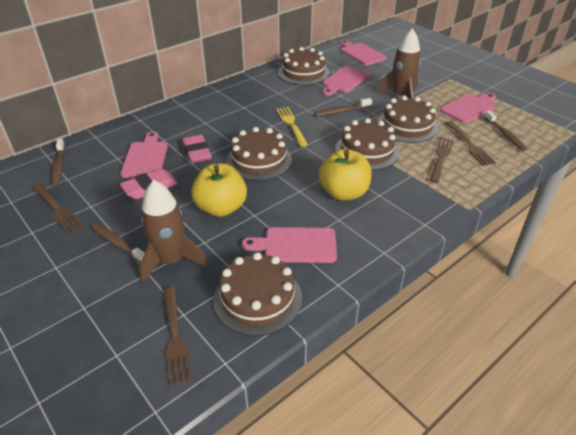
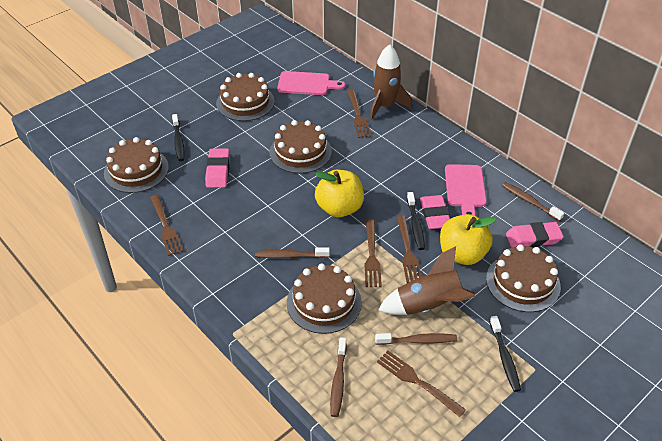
black toothbrush: 0 -> 3
brown fork: 4 -> 5
pink cutting board: 5 -> 2
pink eraser: 2 -> 3
yellow fork: 1 -> 0

